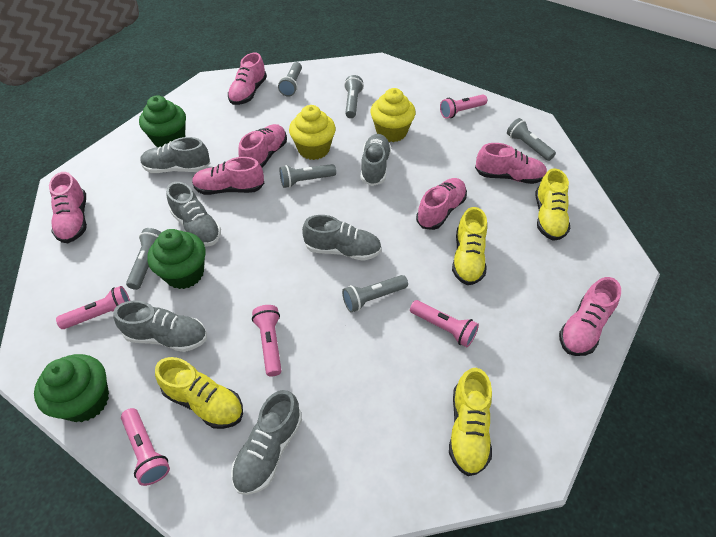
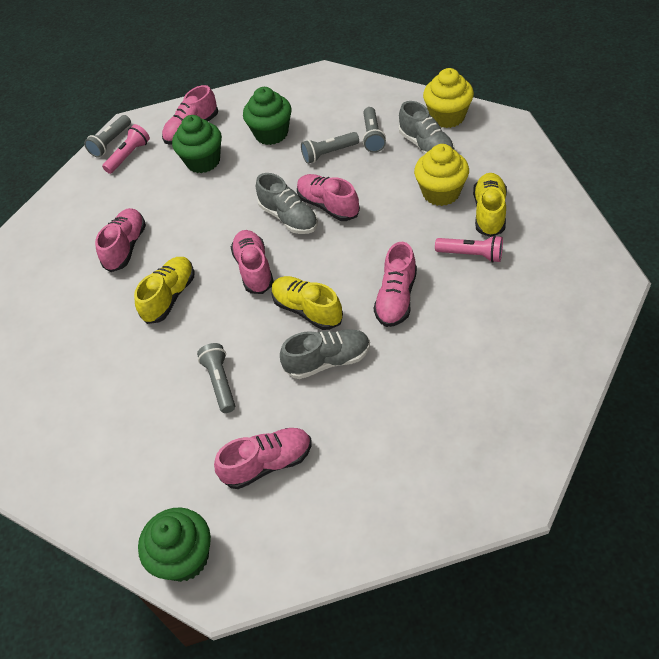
grey flashlight: 6 -> 4
grey shoe: 6 -> 3
pink flashlight: 5 -> 2
pink shoe: 7 -> 6
yellow shoe: 4 -> 3

